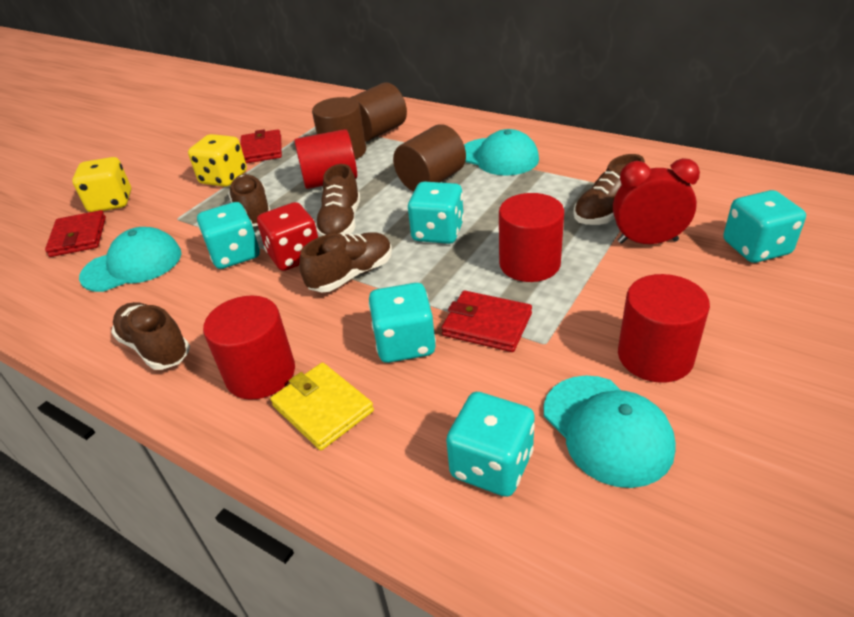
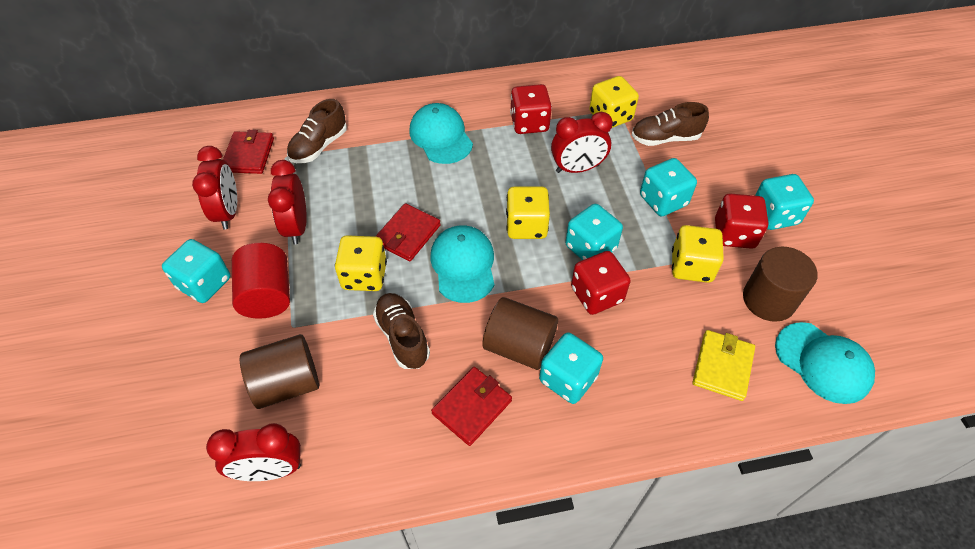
brown shoe: 5 -> 3
red clock: 1 -> 4
red cylinder: 4 -> 1
red dice: 1 -> 3
yellow dice: 2 -> 4

